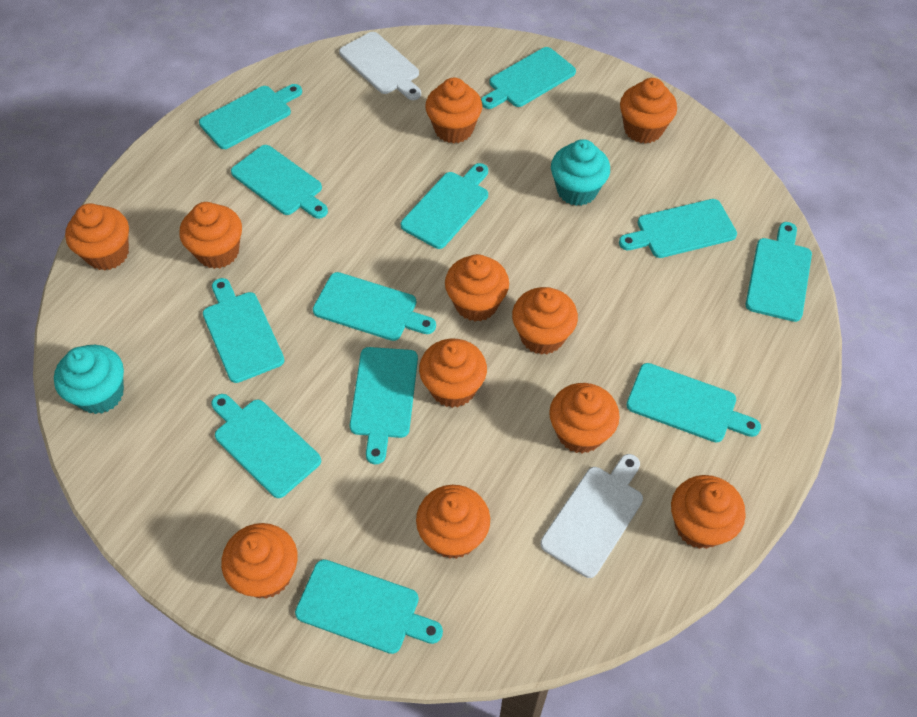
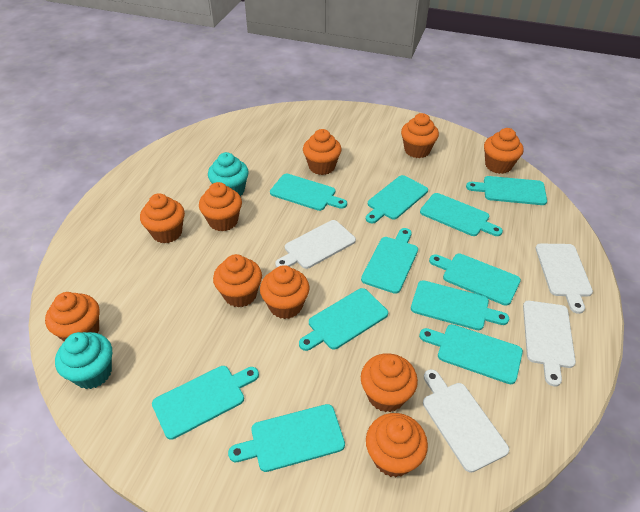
orange cupcake: 11 -> 10
turquoise cutting board: 12 -> 11
white cutting board: 2 -> 4

